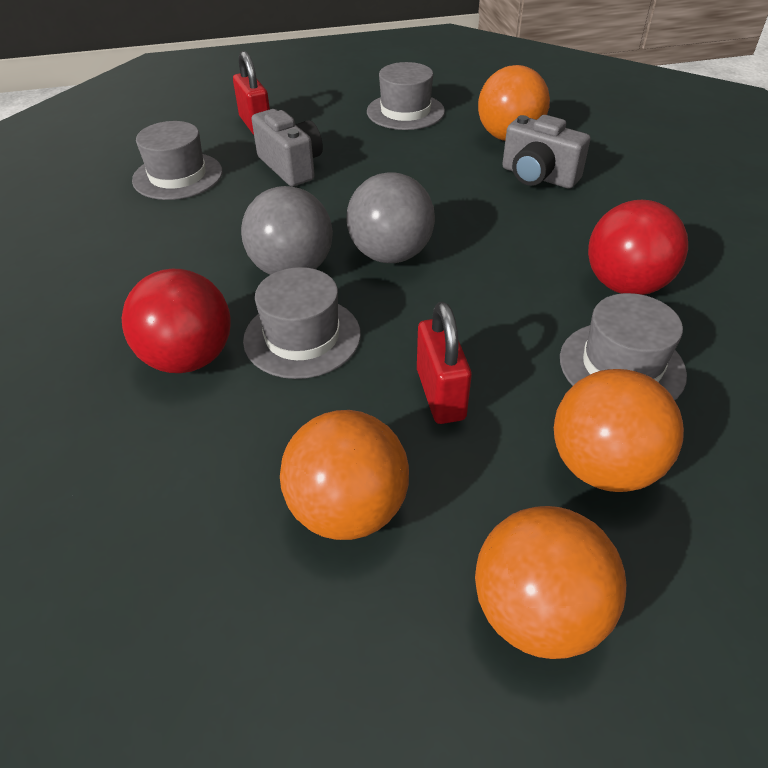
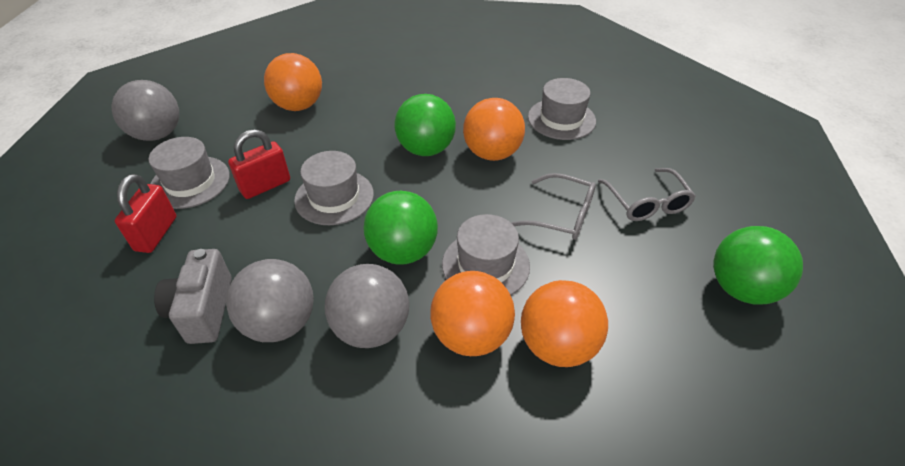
green ball: 0 -> 3
grey ball: 2 -> 3
grey camera: 2 -> 1
grey glasses: 0 -> 2
red ball: 2 -> 0

